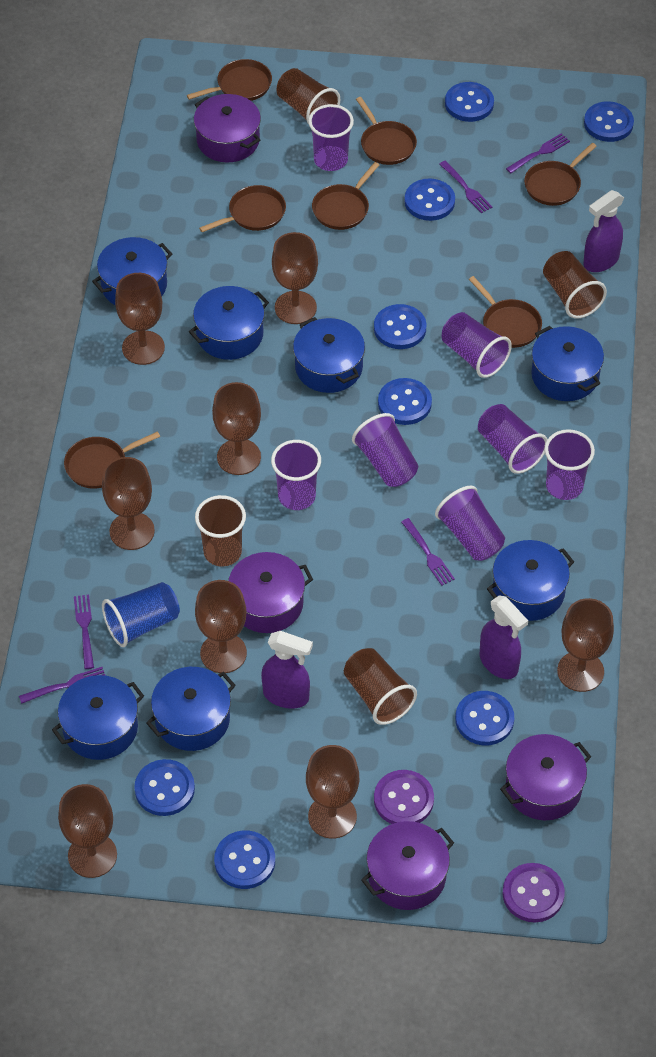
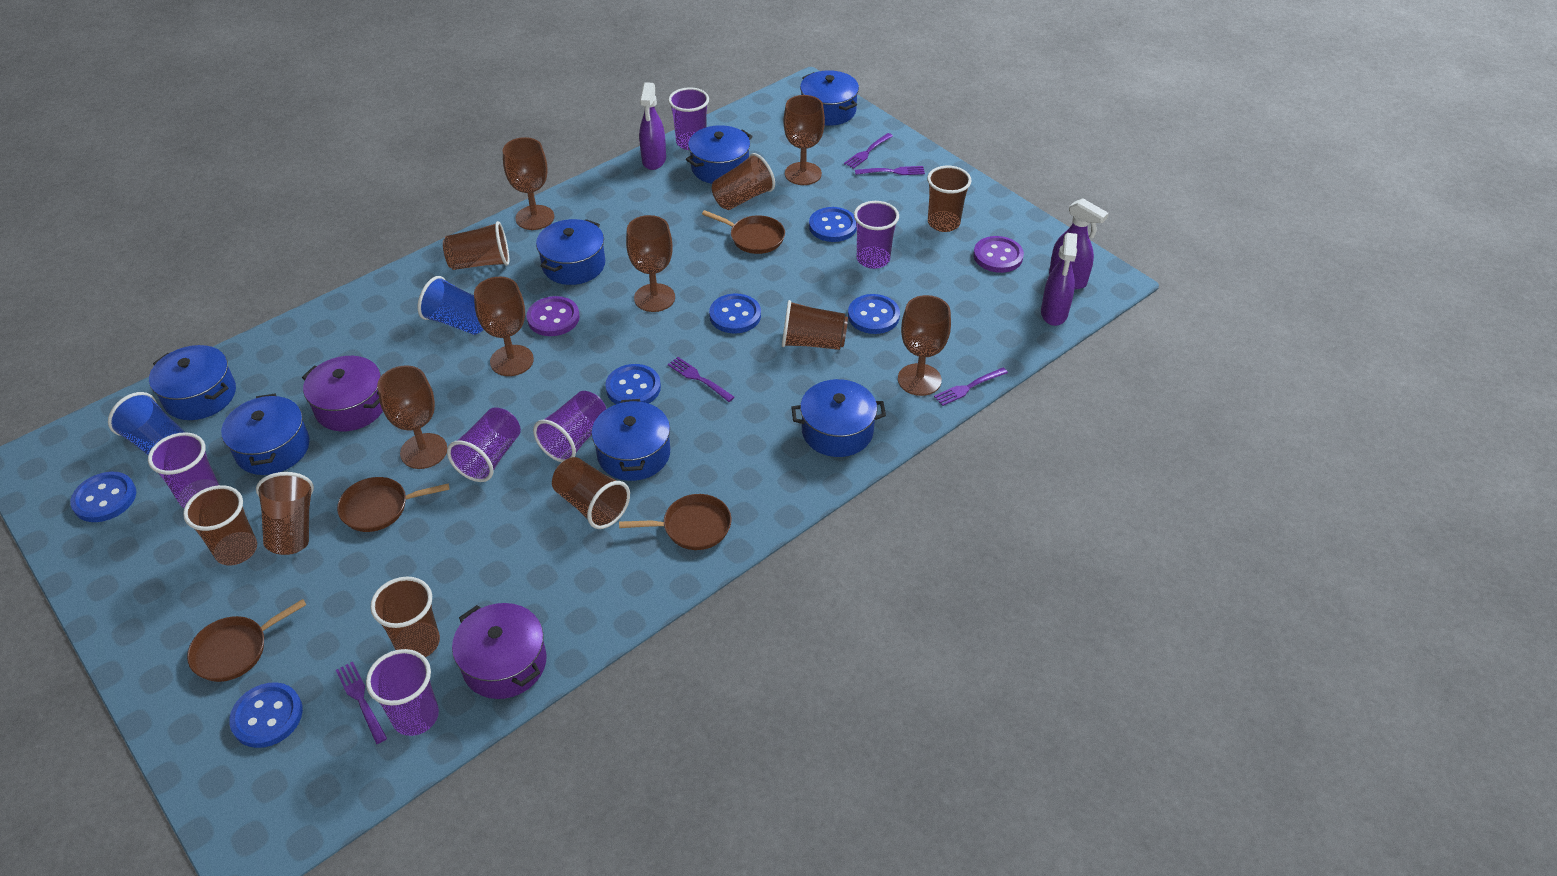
blue button: 8 -> 6
blue cup: 1 -> 2
brown cup: 4 -> 8
brown goblet: 8 -> 6
brown pan: 7 -> 4
purple cup: 7 -> 6
purple pot: 4 -> 2

